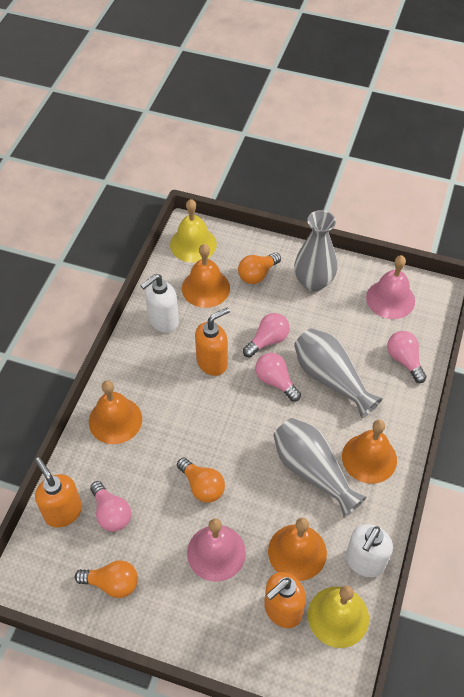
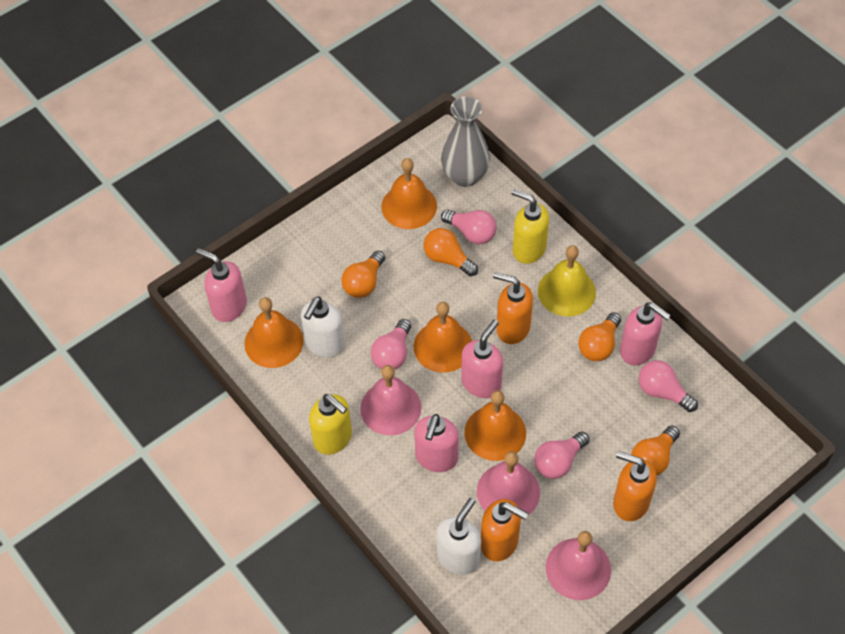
grey vase: 3 -> 1
orange light bulb: 3 -> 4
pink bell: 2 -> 3
pink soap dispenser: 0 -> 4
yellow bell: 2 -> 1
yellow soap dispenser: 0 -> 2

